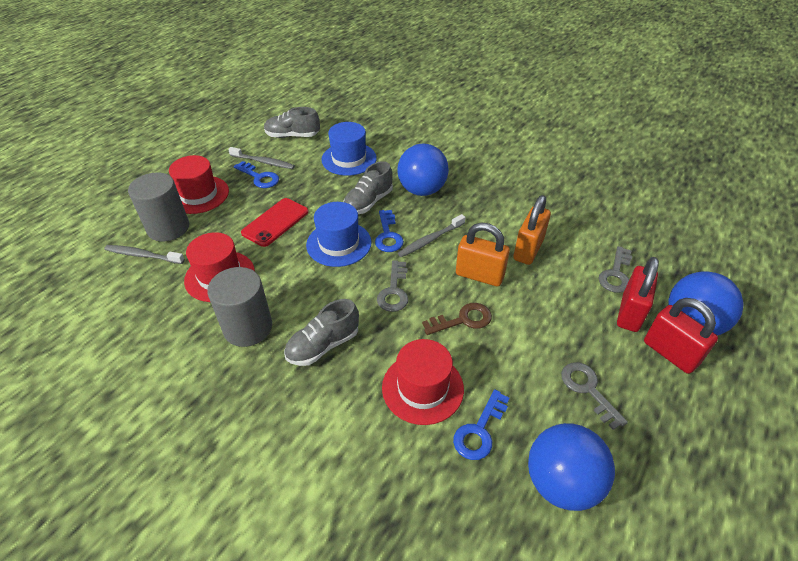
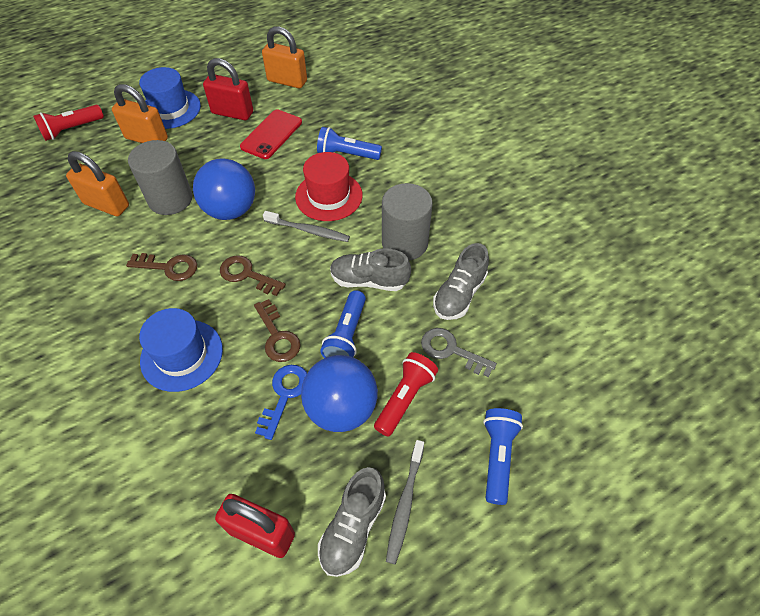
blue ball: 3 -> 2
blue flashlight: 0 -> 3
blue key: 3 -> 1
brown key: 1 -> 3
grey key: 3 -> 1
grey toothbrush: 3 -> 2
orange padlock: 2 -> 3
red flashlight: 0 -> 2
red hat: 3 -> 1

